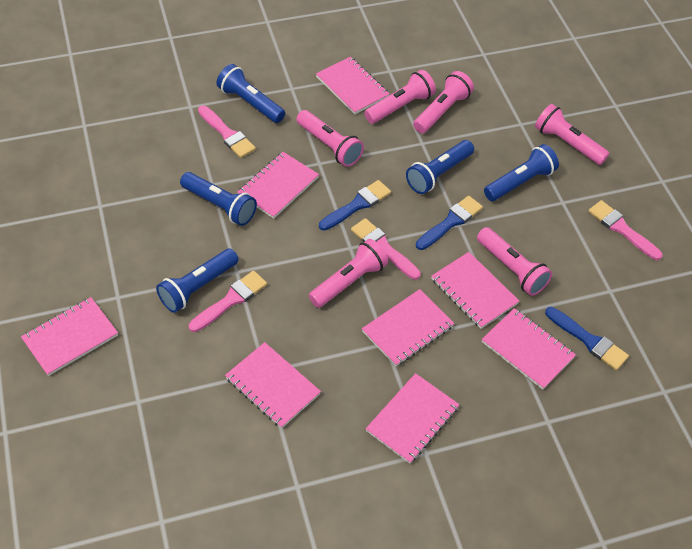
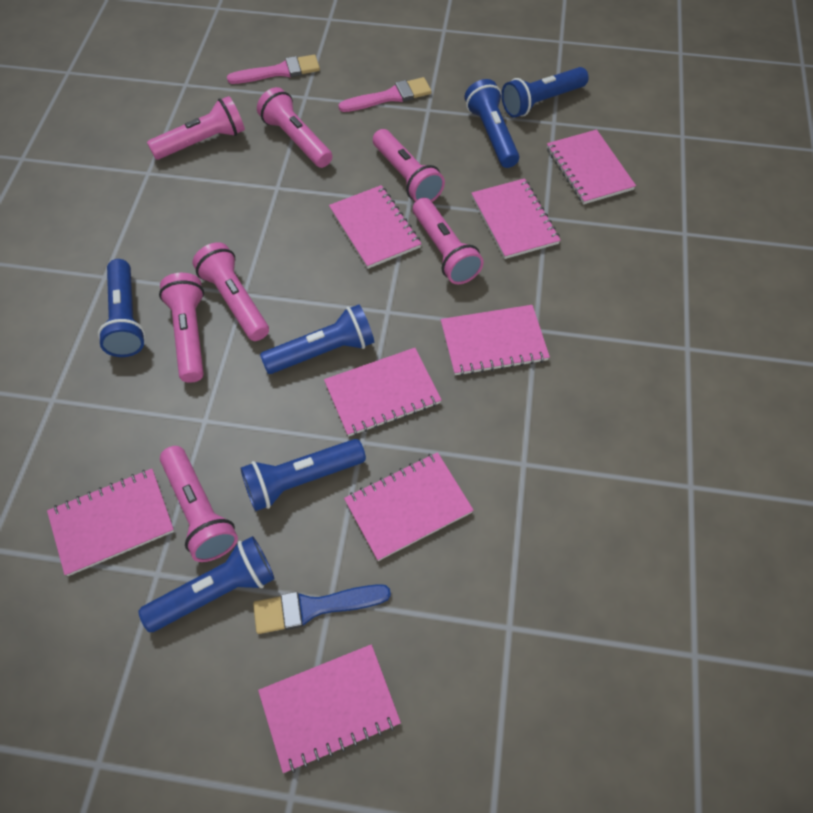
blue brush: 3 -> 1
blue flashlight: 5 -> 6
pink brush: 4 -> 2
pink flashlight: 6 -> 7

